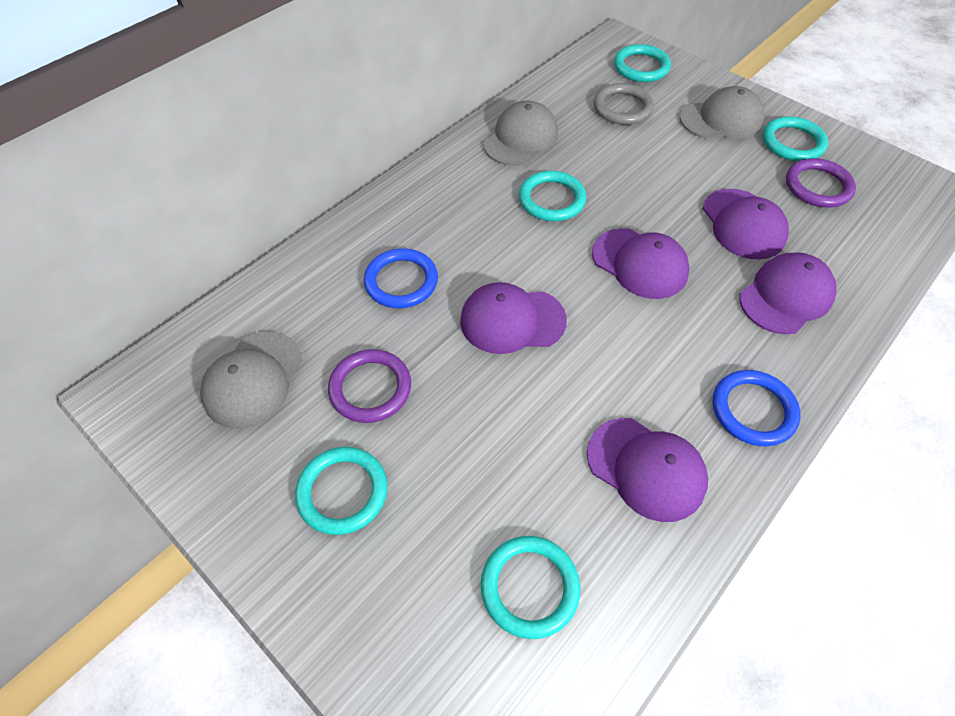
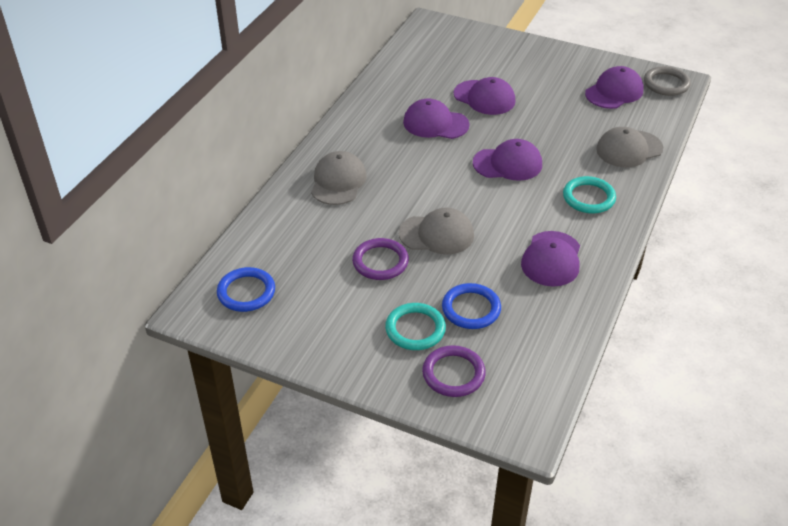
turquoise ring: 5 -> 2

